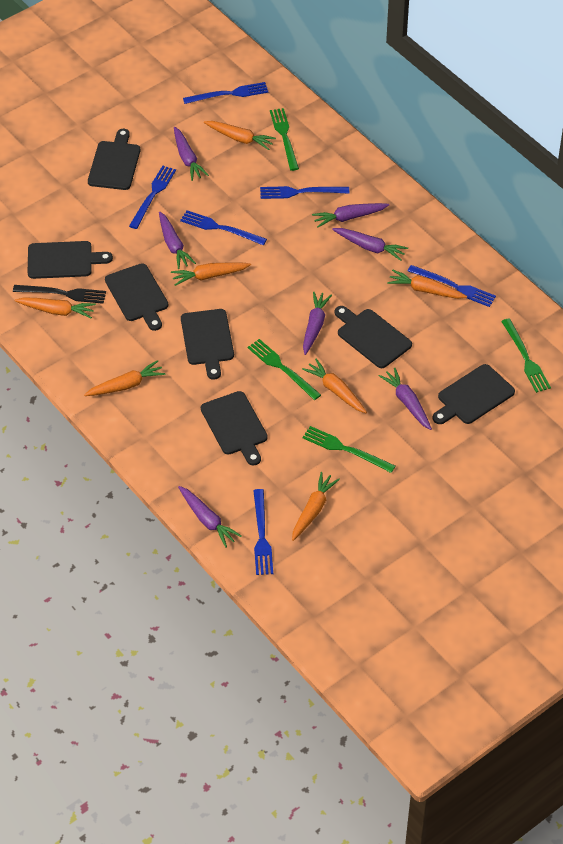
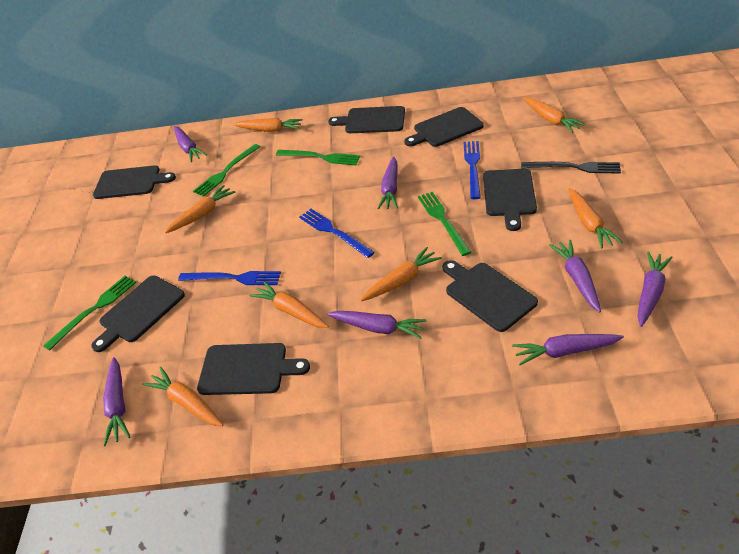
blue fork: 6 -> 3

